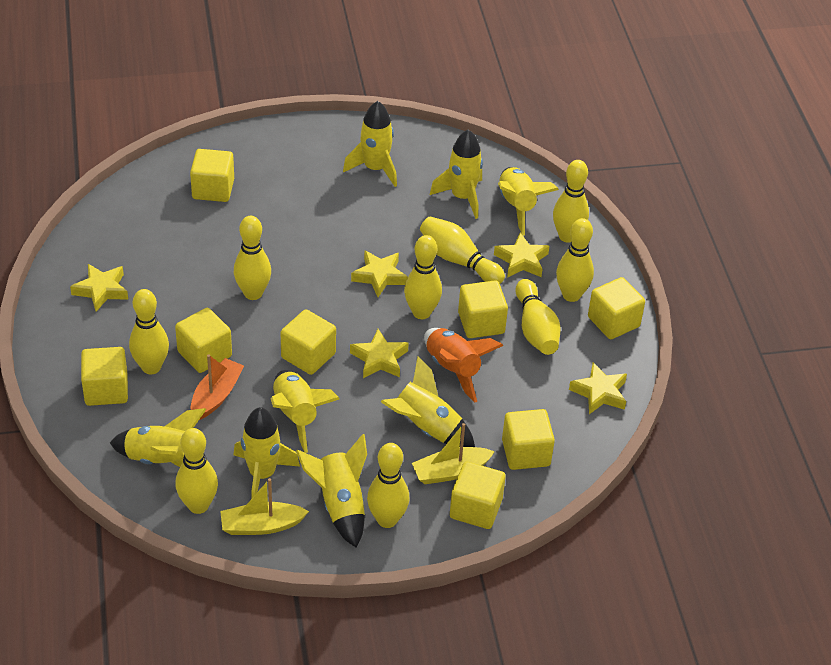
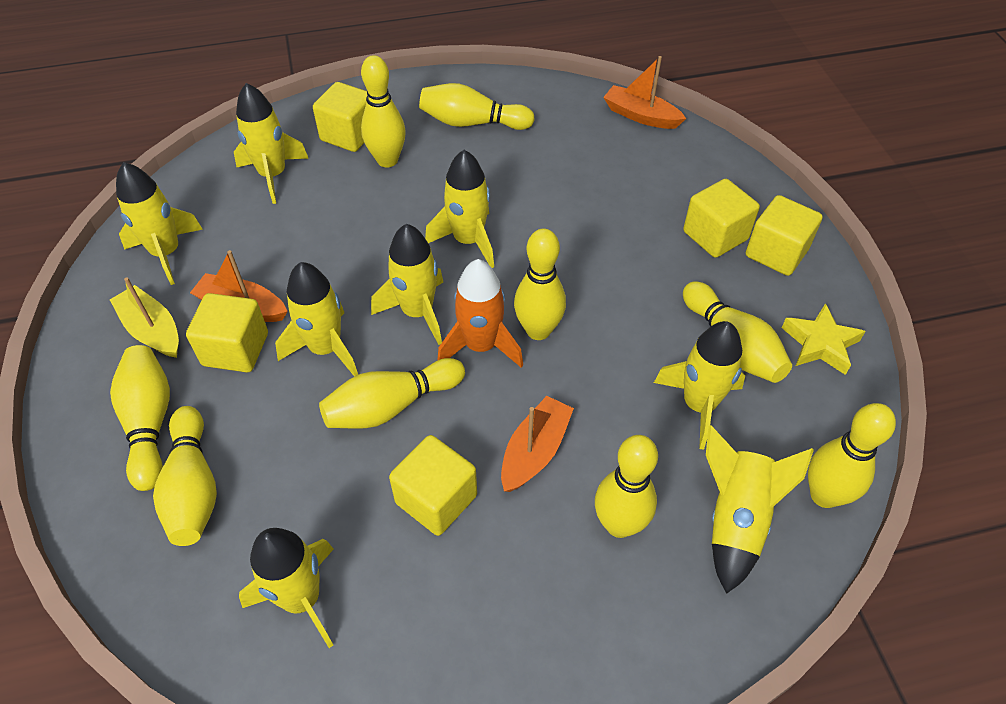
orange boat: 1 -> 3
yellow boat: 2 -> 1
yellow cube: 8 -> 5
yellow star: 5 -> 1

